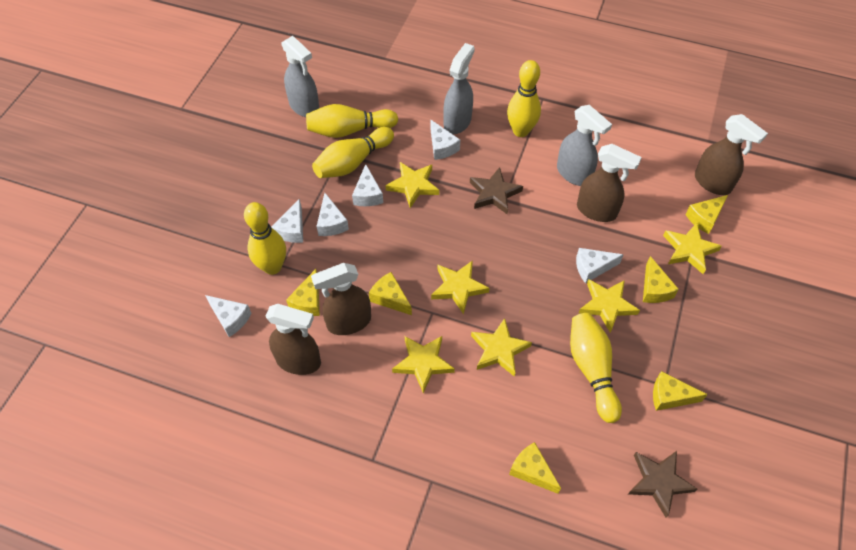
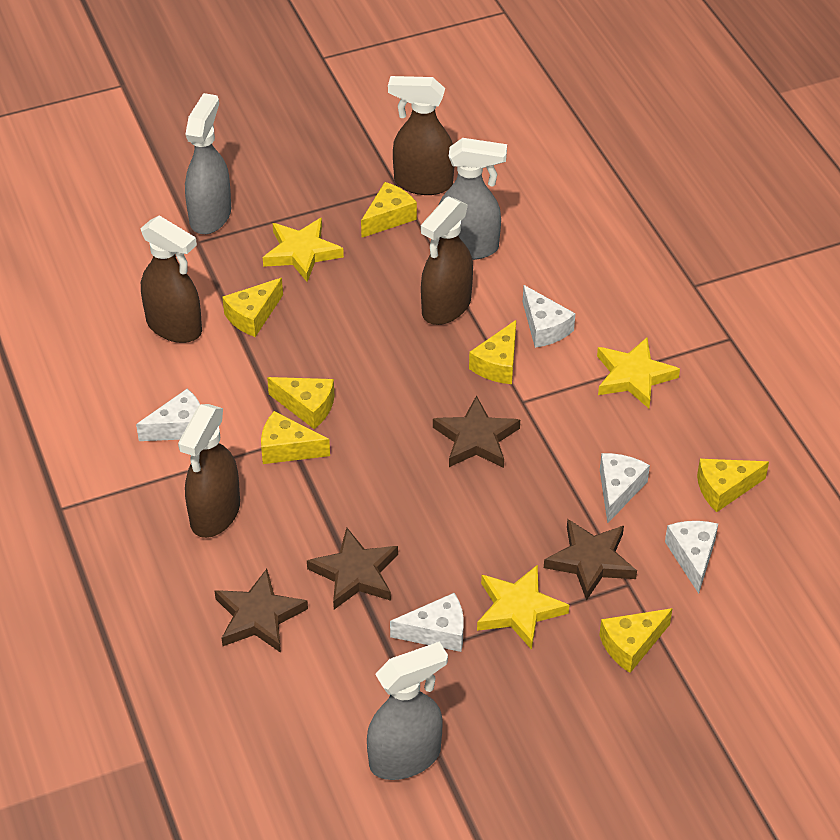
brown star: 2 -> 4
white cheese: 6 -> 5
yellow bowling pin: 5 -> 0
yellow cheese: 6 -> 7
yellow star: 6 -> 3

